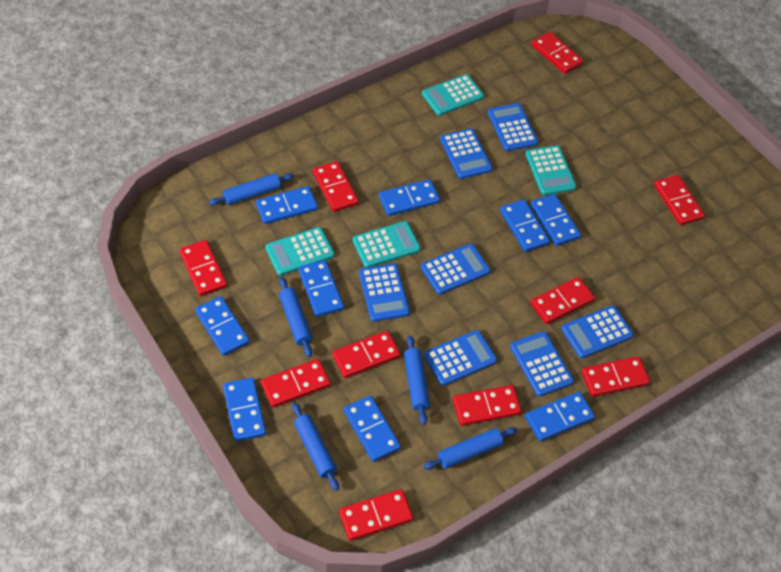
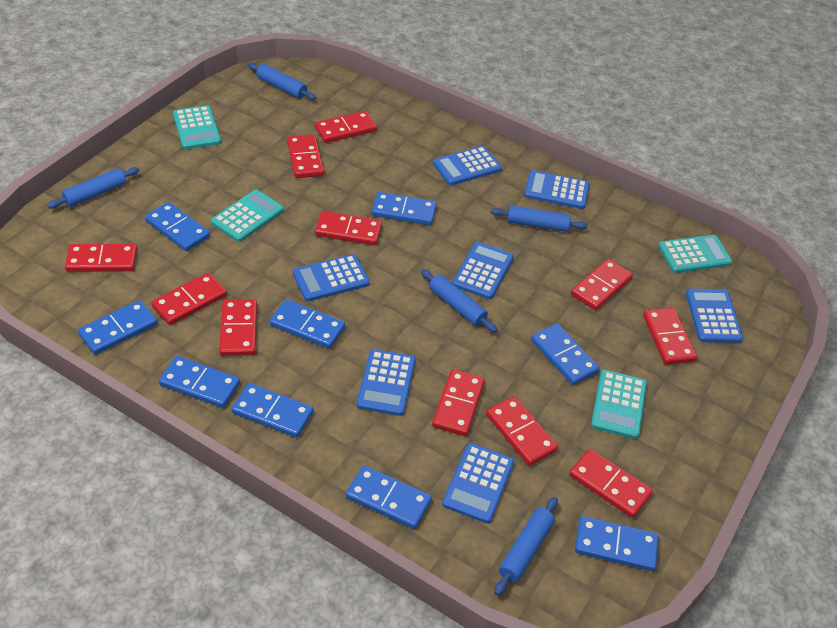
red domino: 10 -> 11

